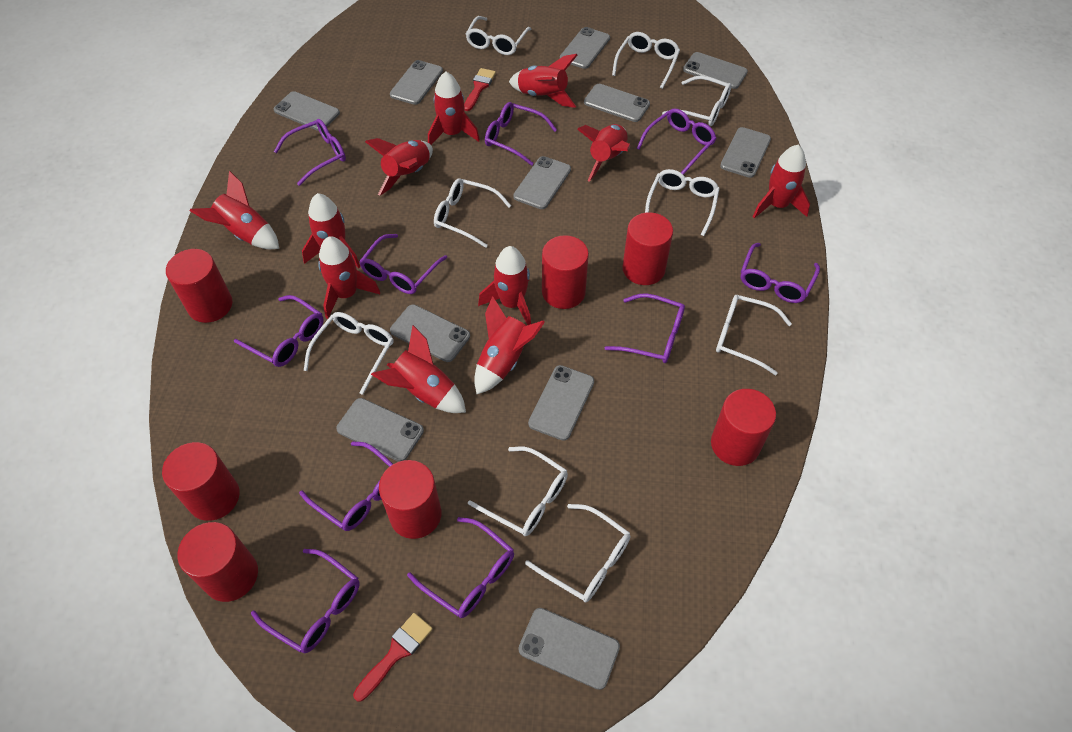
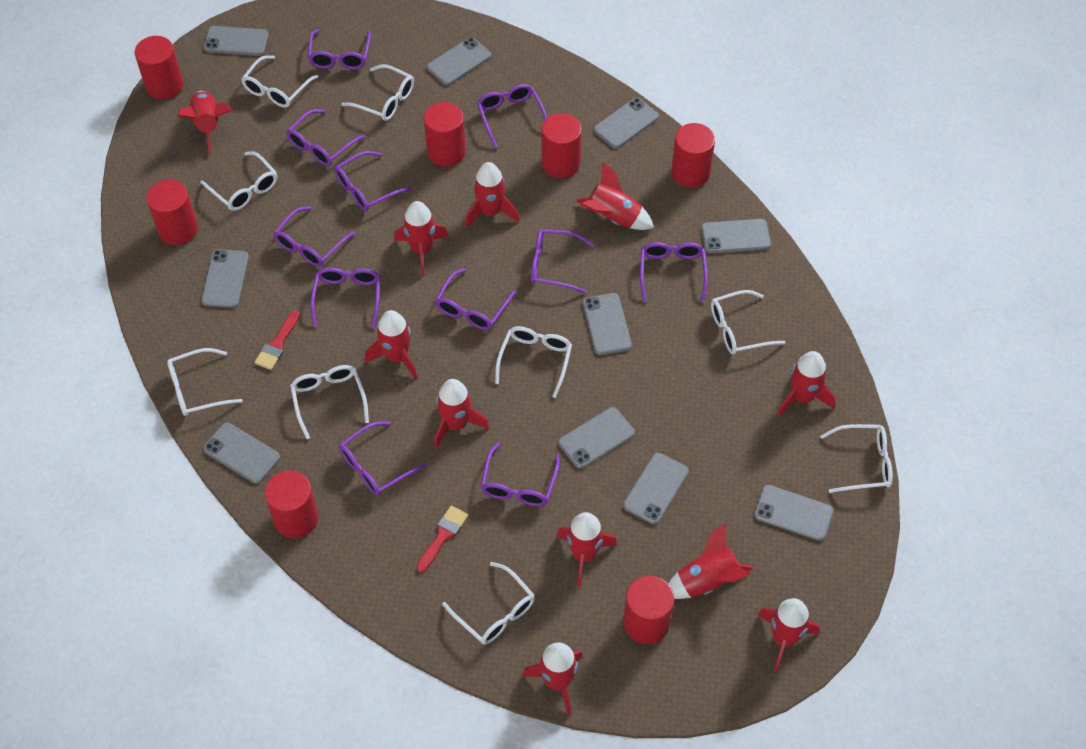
grey phone: 11 -> 10
purple glasses: 10 -> 11

